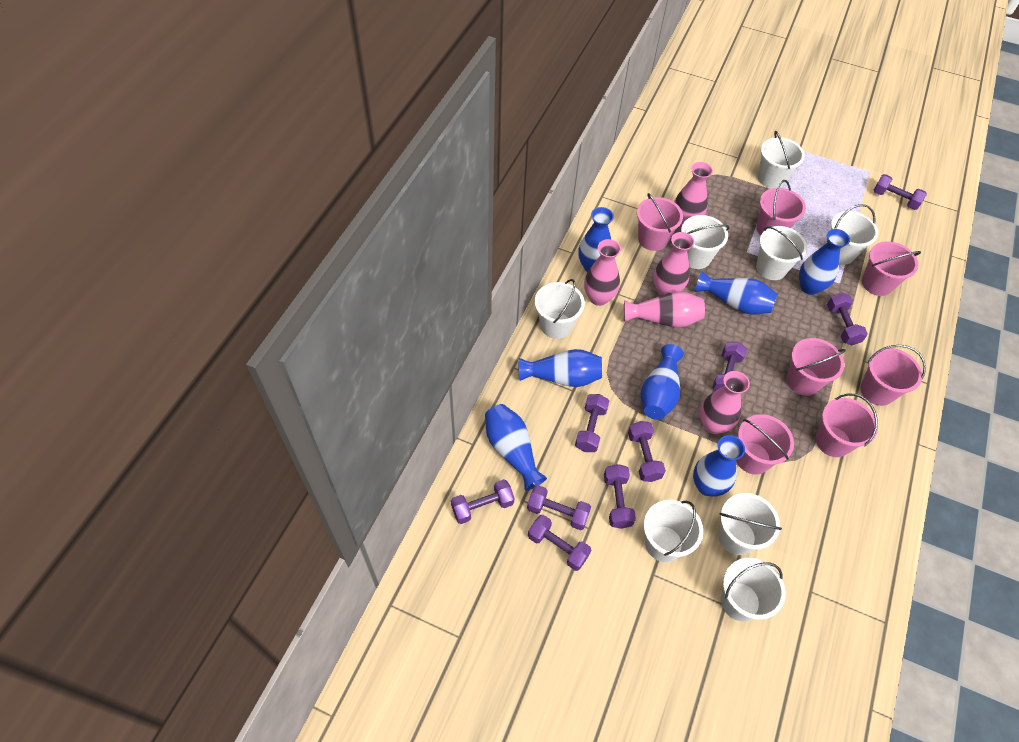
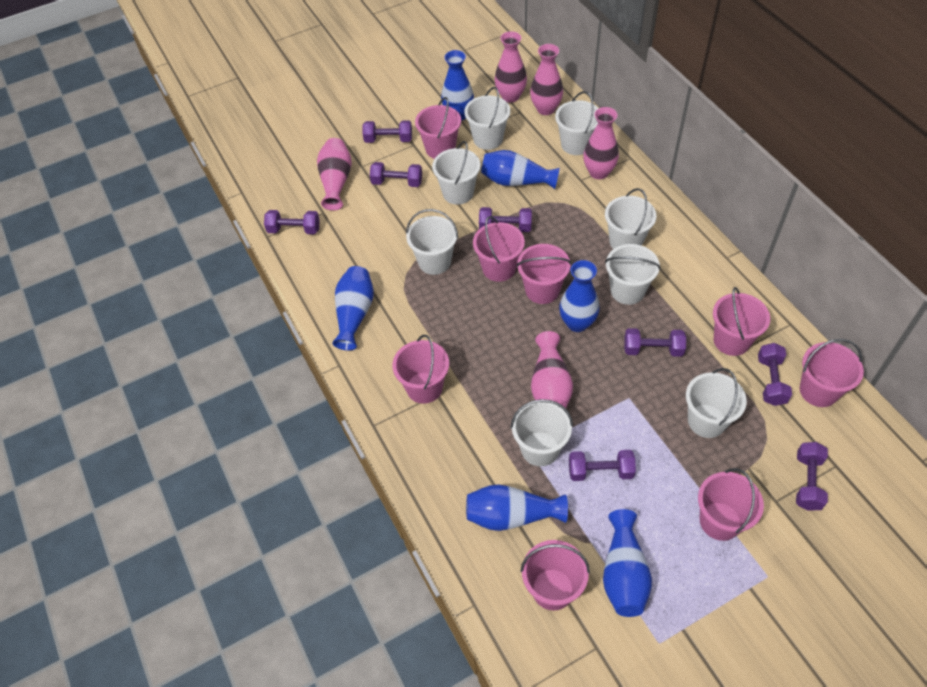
blue vase: 7 -> 6
pink bucket: 7 -> 8
purple dumbbell: 9 -> 8

